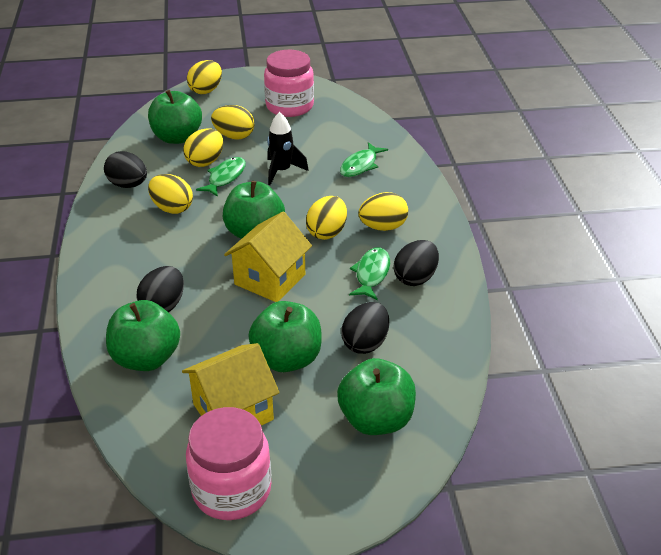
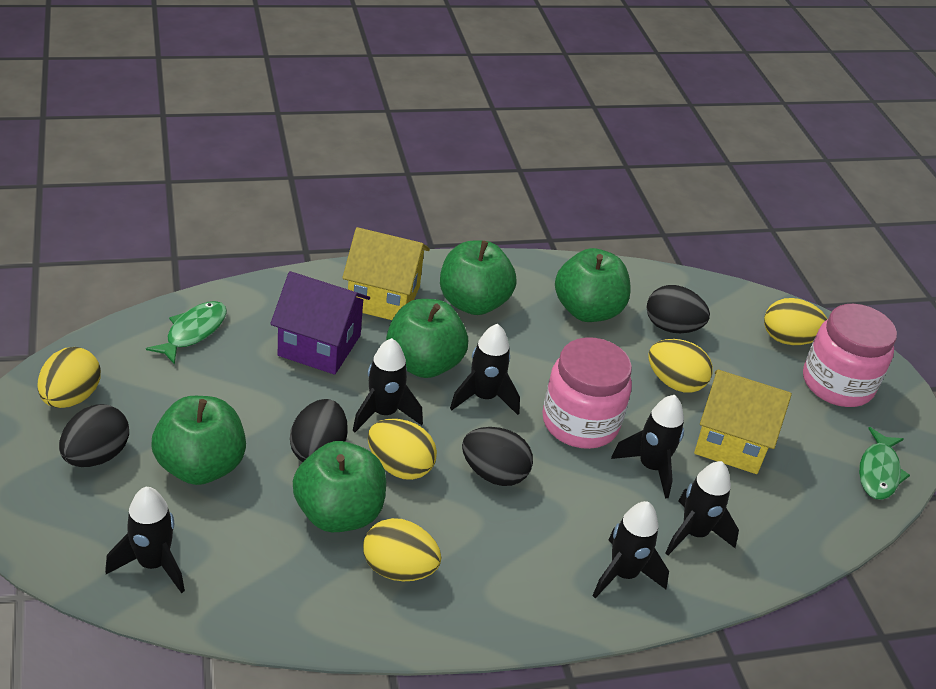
black rocket: 1 -> 6
green fish: 3 -> 2
purple house: 0 -> 1
yellow egg: 6 -> 5

